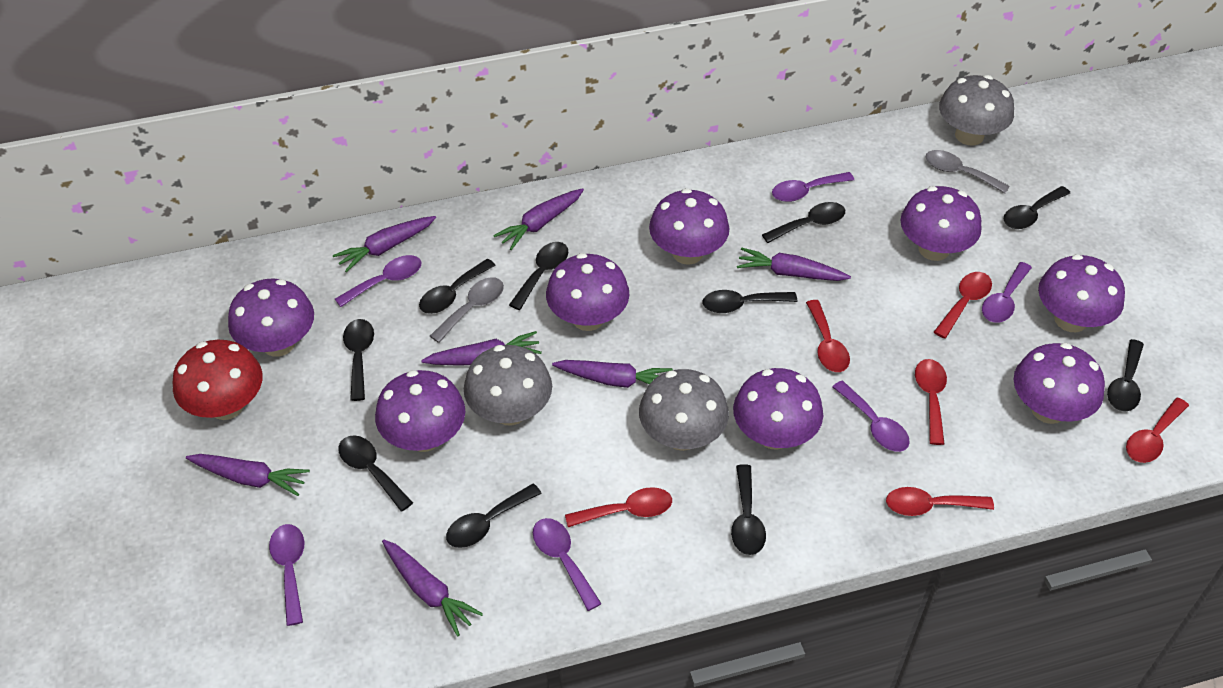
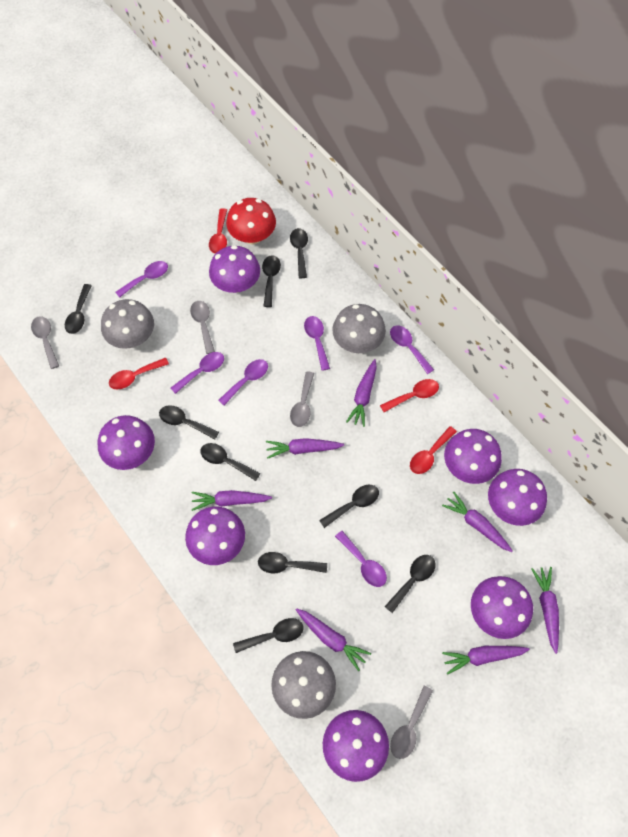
black spoon: 10 -> 9
grey spoon: 2 -> 4
purple mushroom: 8 -> 7
red spoon: 6 -> 4

